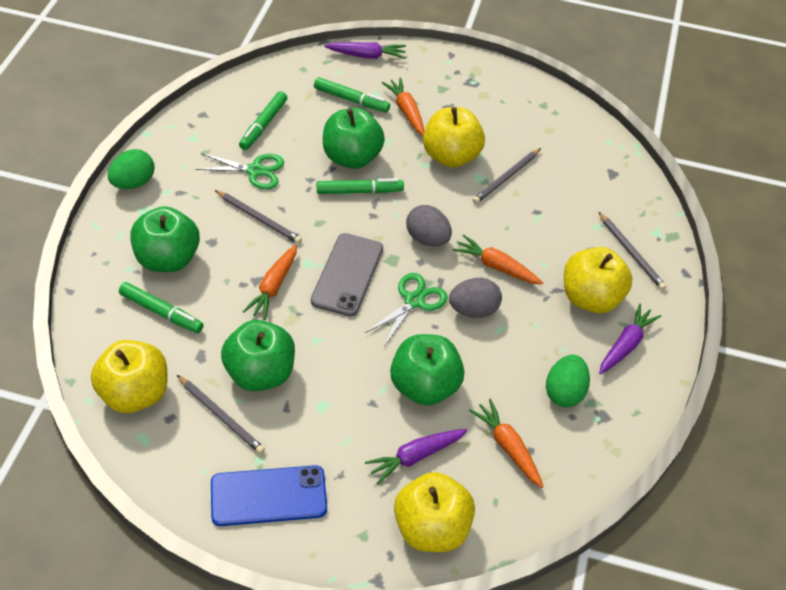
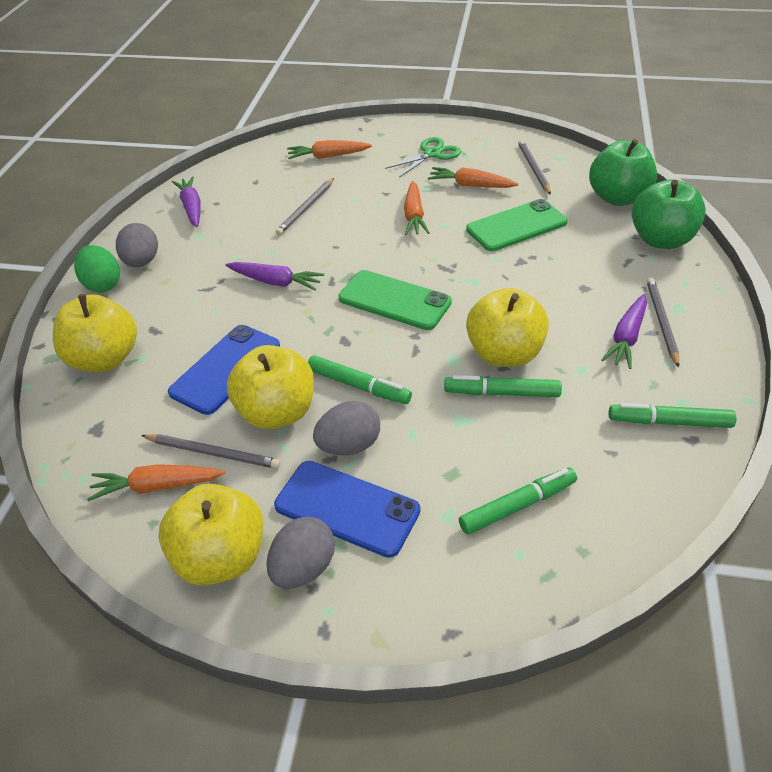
blue phone: 1 -> 2
green apple: 4 -> 2
green egg: 2 -> 1
green phone: 0 -> 2
green scissors: 2 -> 1
grey egg: 2 -> 3
grey phone: 1 -> 0

